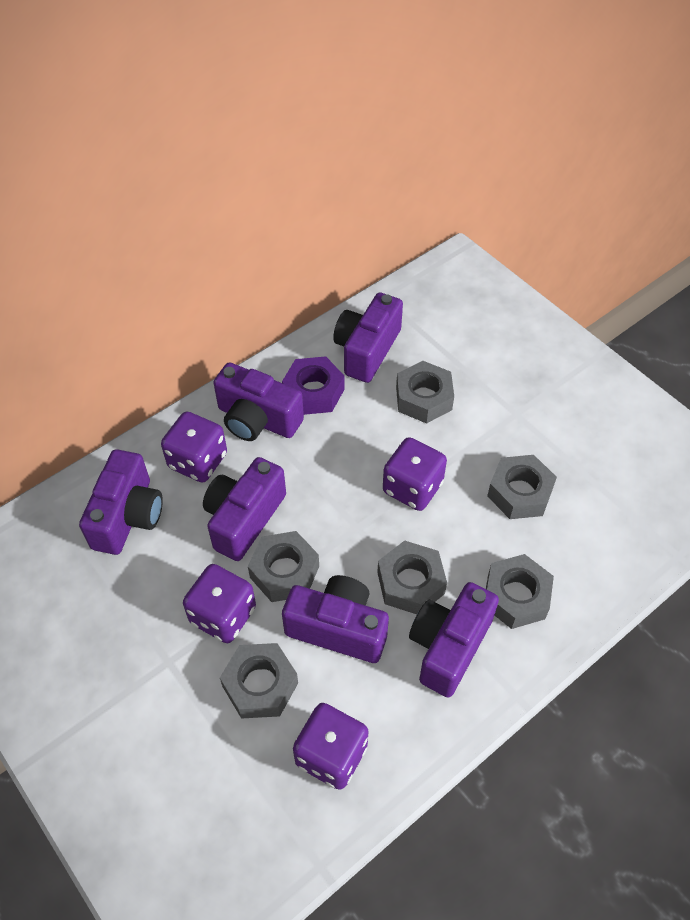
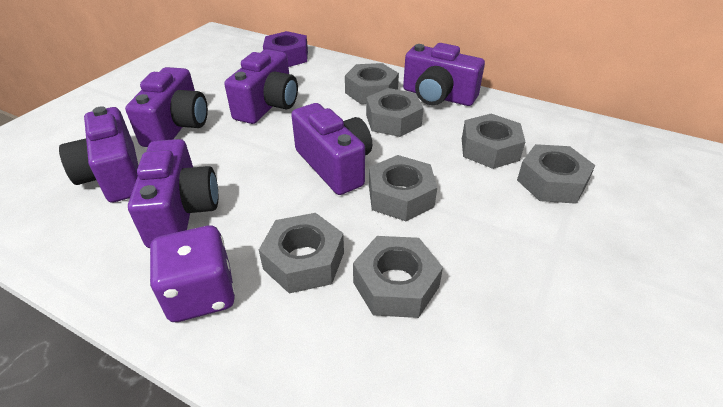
grey nut: 6 -> 7
purple dice: 4 -> 1

